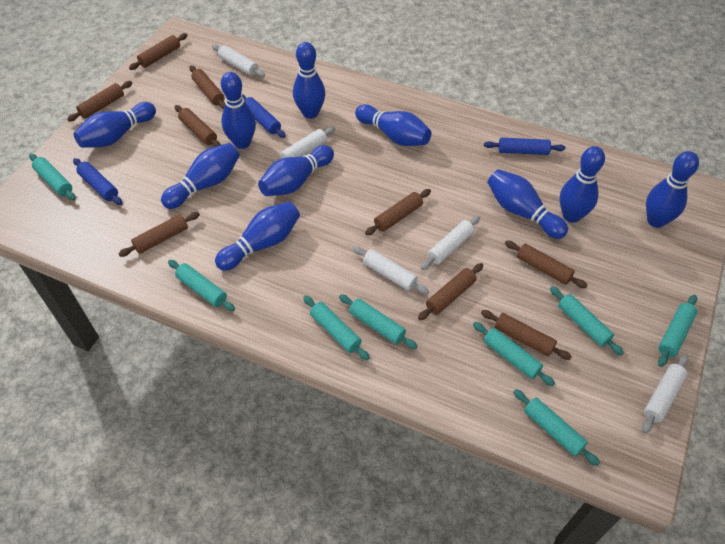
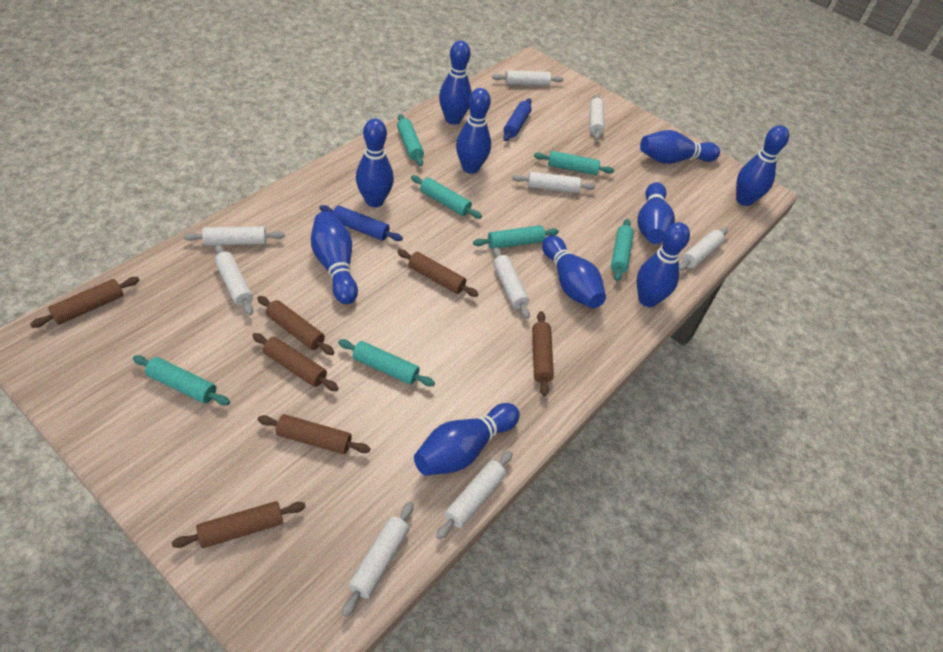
blue rolling pin: 3 -> 2
brown rolling pin: 9 -> 7
turquoise rolling pin: 8 -> 7
white rolling pin: 5 -> 9

